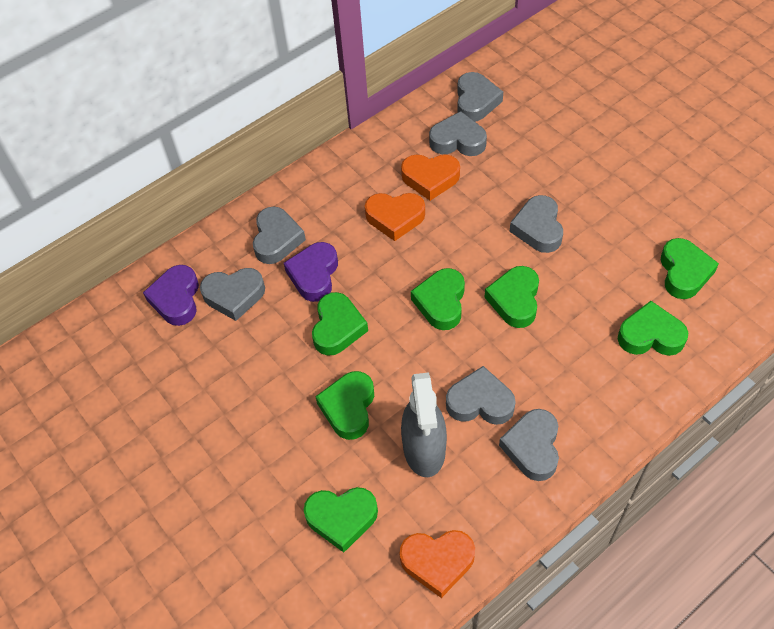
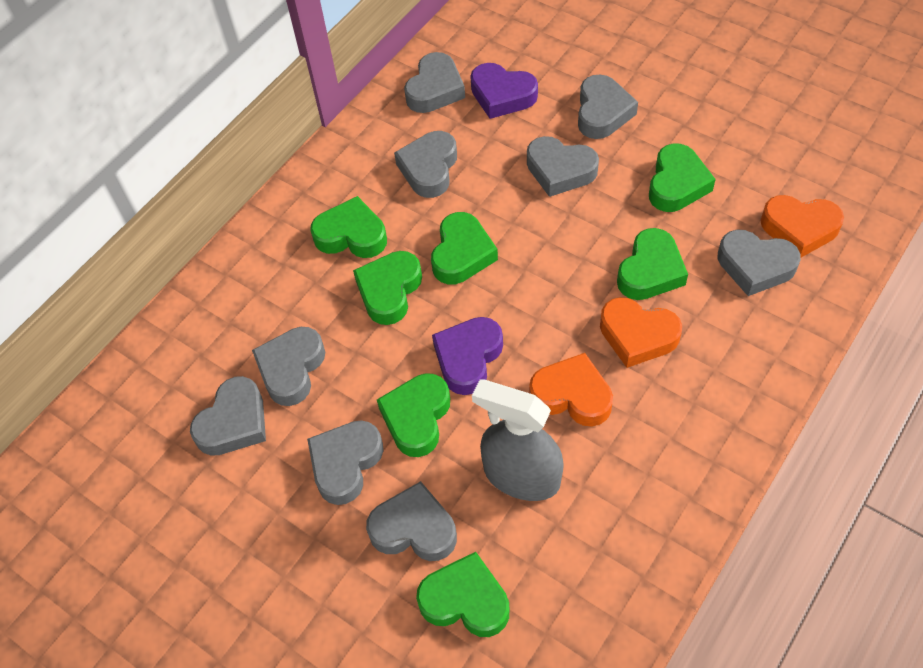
grey heart: 7 -> 9

